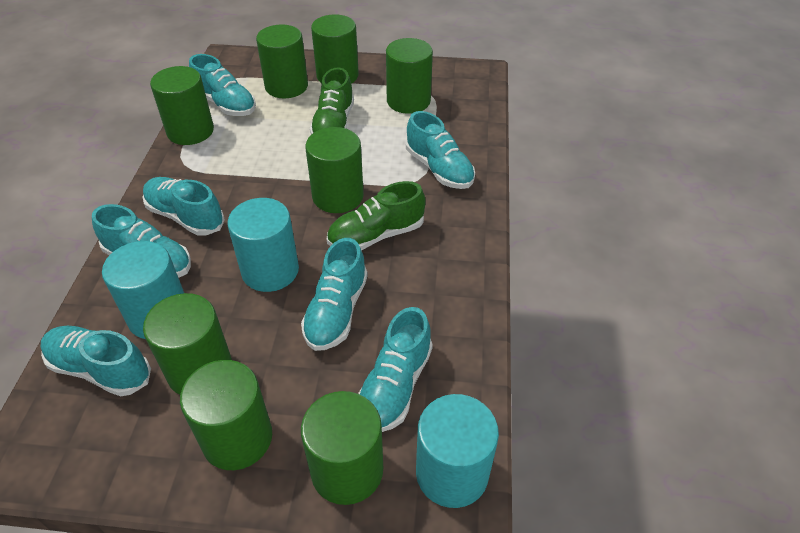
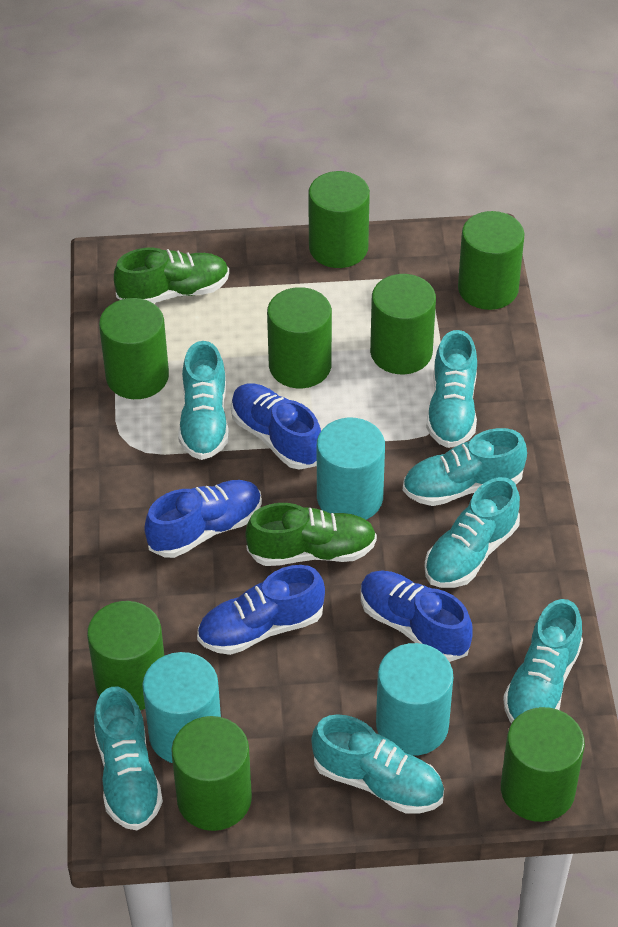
blue shoe: 0 -> 4

